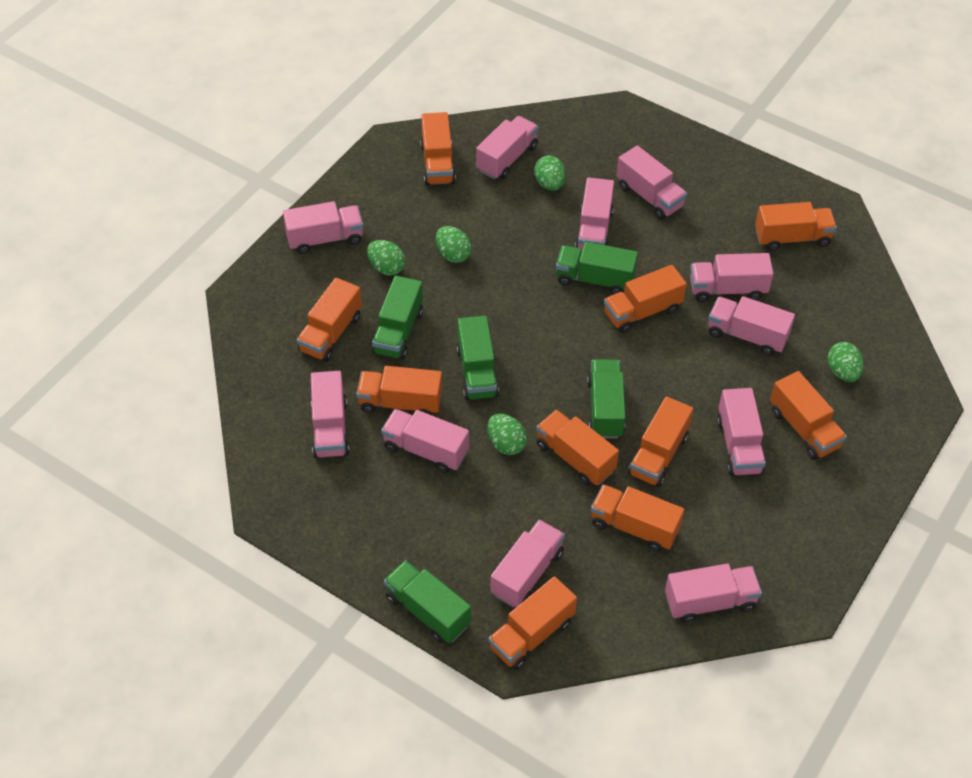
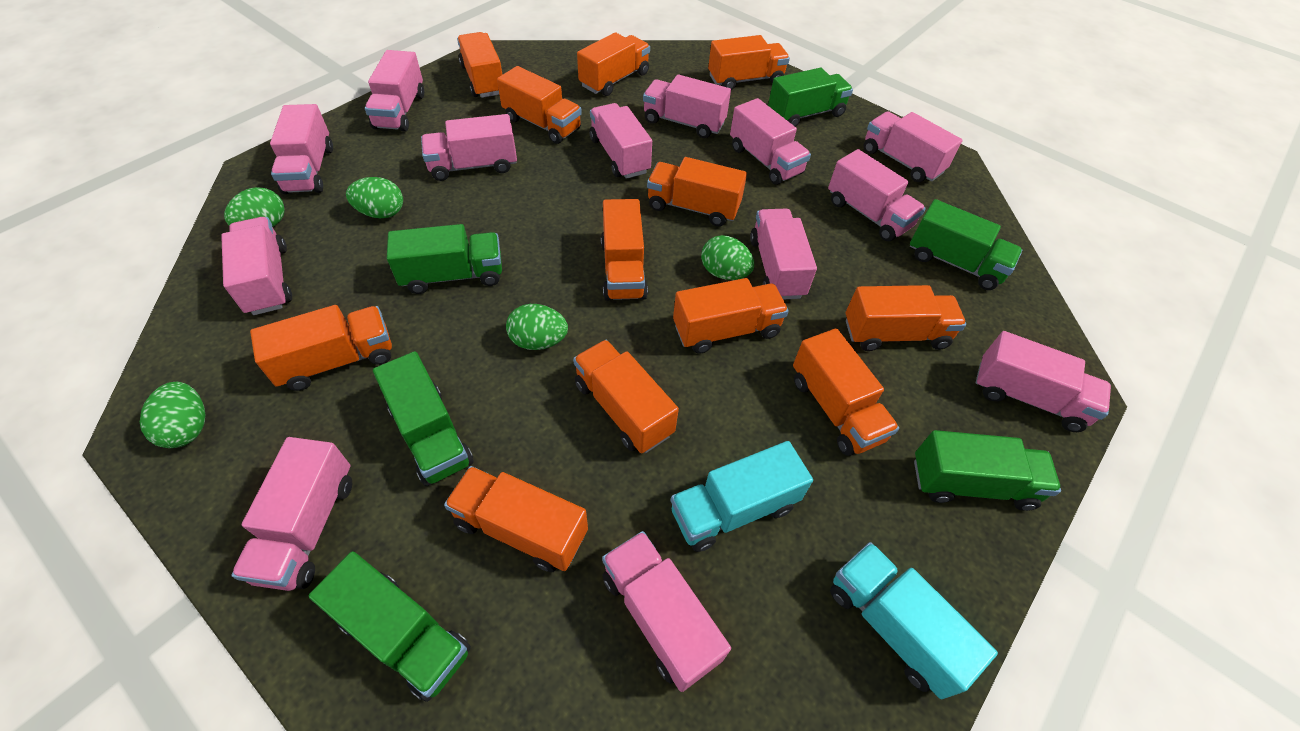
green truck: 5 -> 6
orange truck: 10 -> 12
pink truck: 11 -> 13
turquoise truck: 0 -> 2

